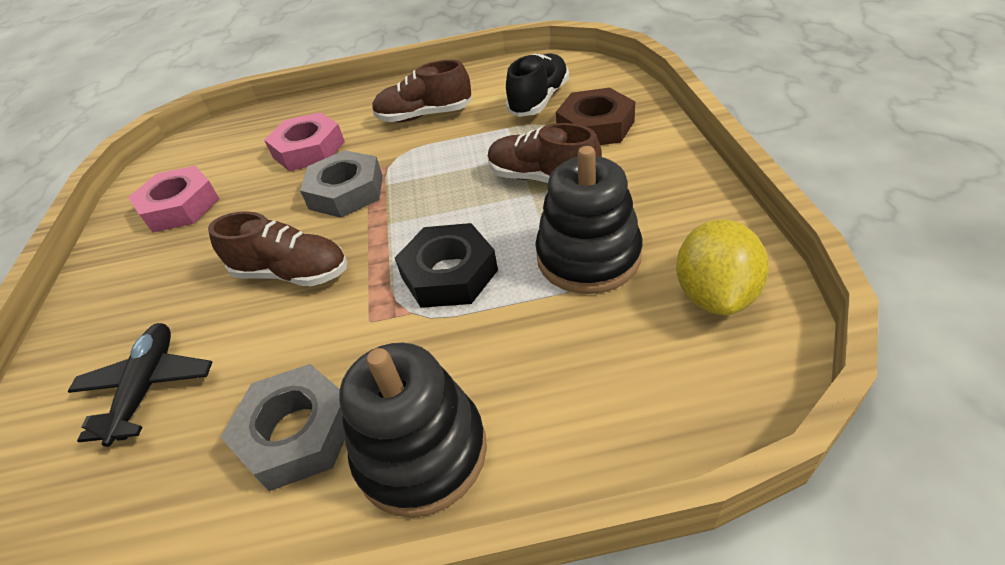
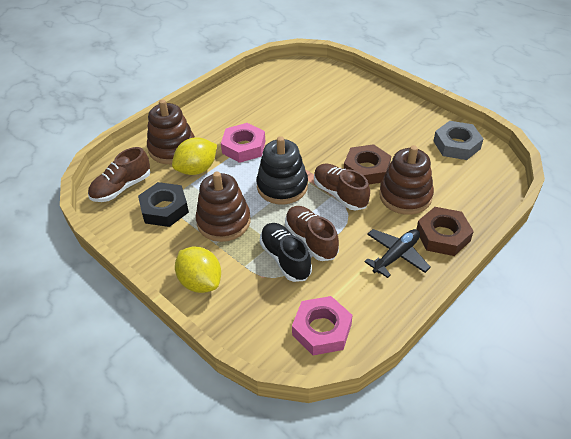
black stacking toy: 2 -> 1
brown nut: 1 -> 2
brown stacking toy: 0 -> 3
grey nut: 2 -> 1
yellow lemon: 1 -> 2

